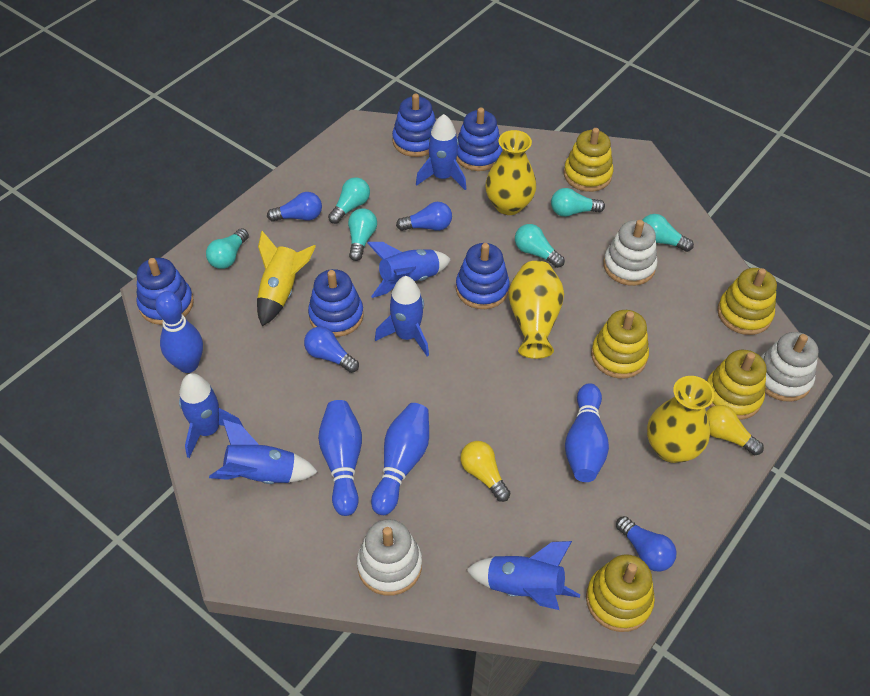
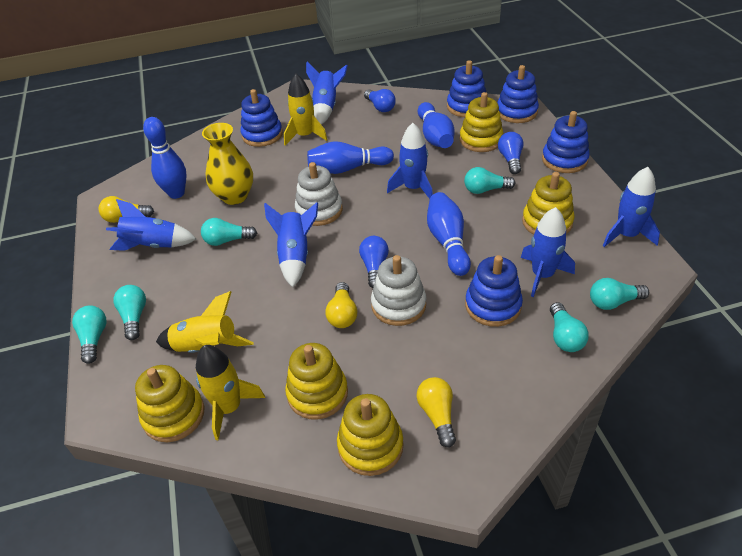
blue light bulb: 4 -> 3
white stacking toy: 3 -> 2
yellow light bulb: 2 -> 3
yellow rocket: 1 -> 3
yellow vase: 3 -> 1

